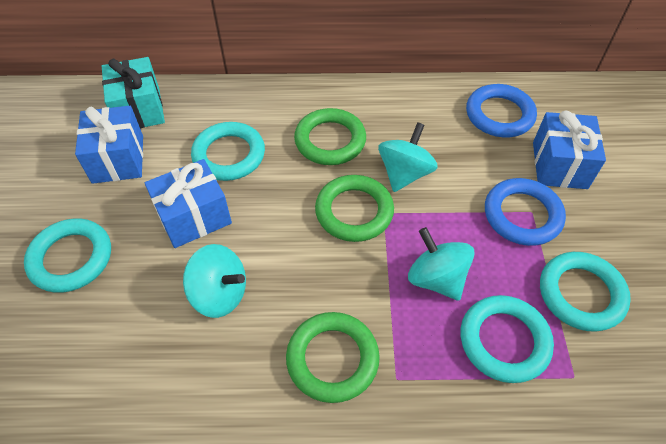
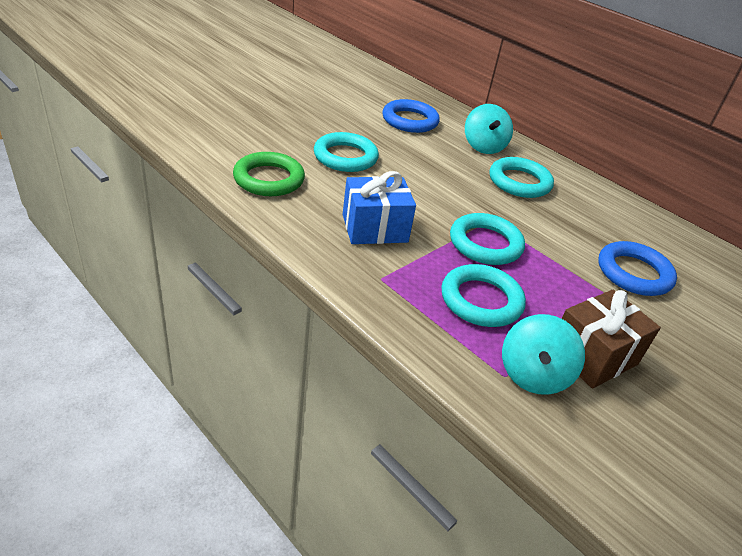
blue gift: 3 -> 1
brown gift: 0 -> 1
green ring: 3 -> 1
turquoise gift: 1 -> 0
turquoise spinning top: 3 -> 2

